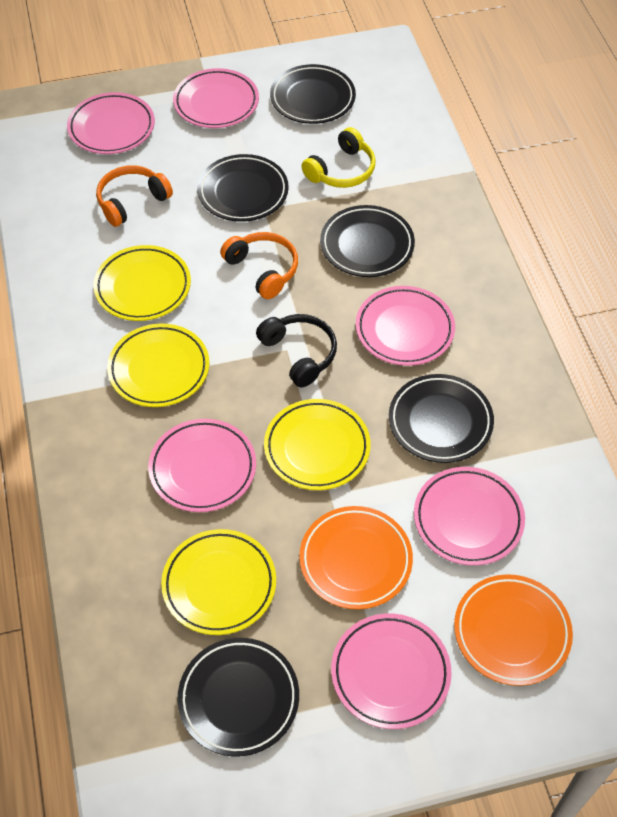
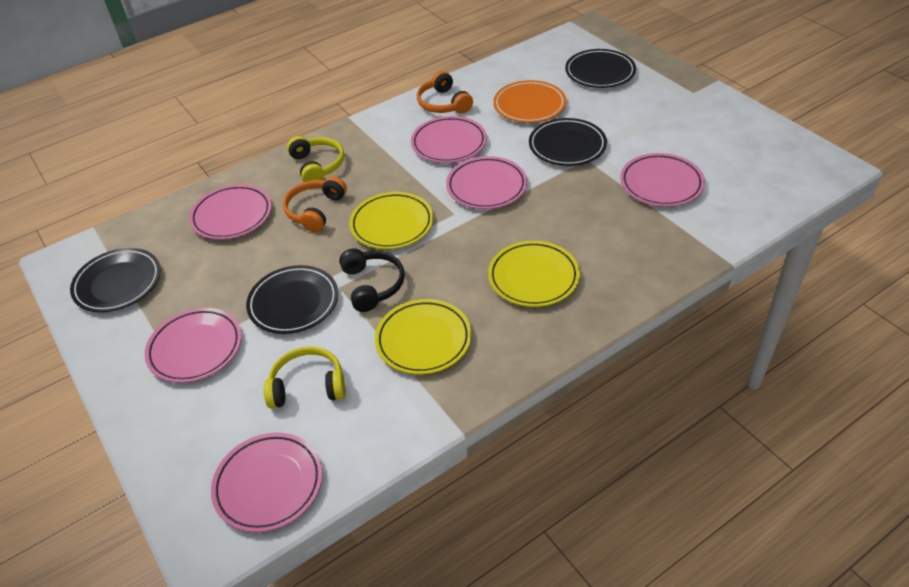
black plate: 5 -> 4
orange plate: 2 -> 1
yellow headphones: 1 -> 2
yellow plate: 4 -> 3

